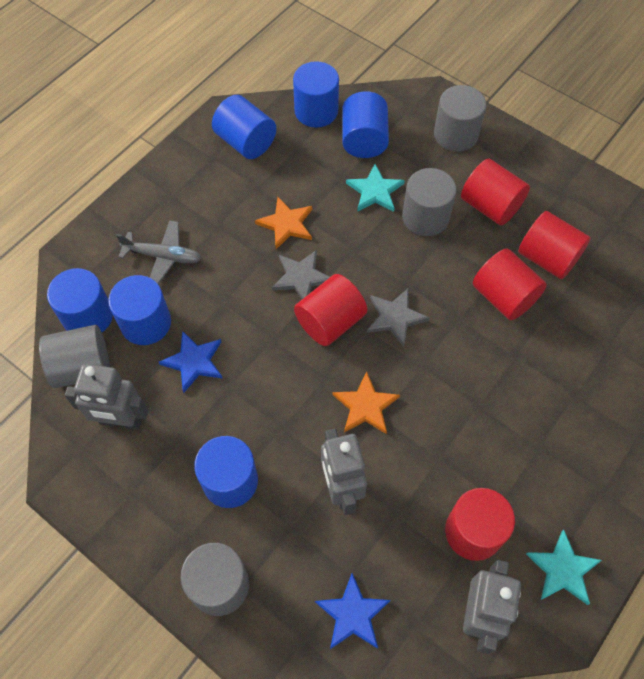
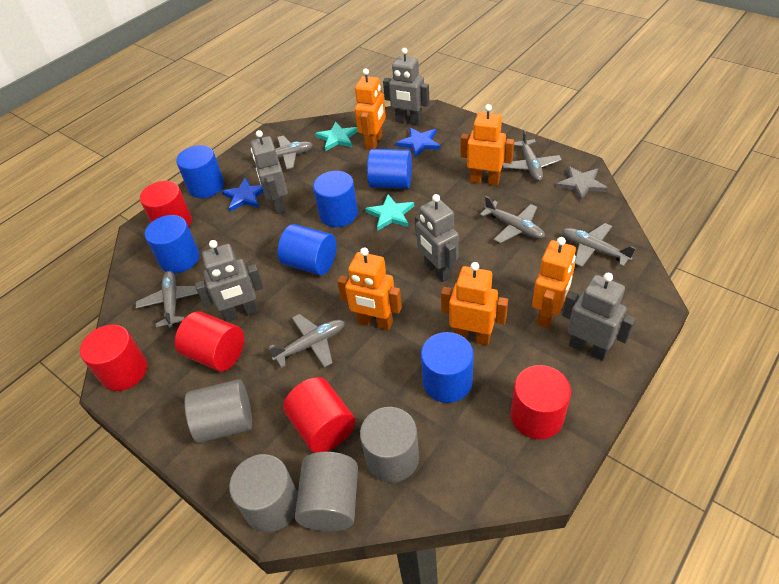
grey plane: 1 -> 6
grey robot: 3 -> 5
grey star: 2 -> 1
orange robot: 0 -> 5
orange star: 2 -> 0

